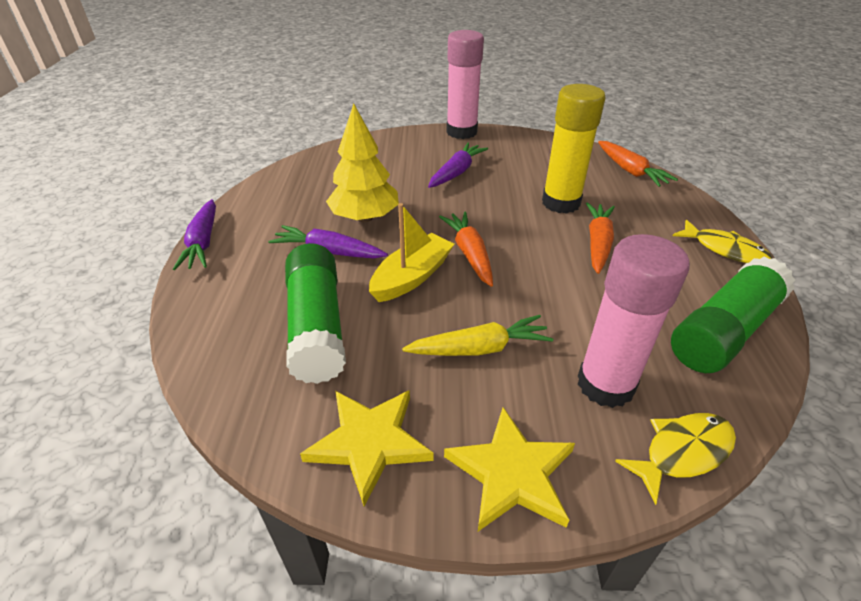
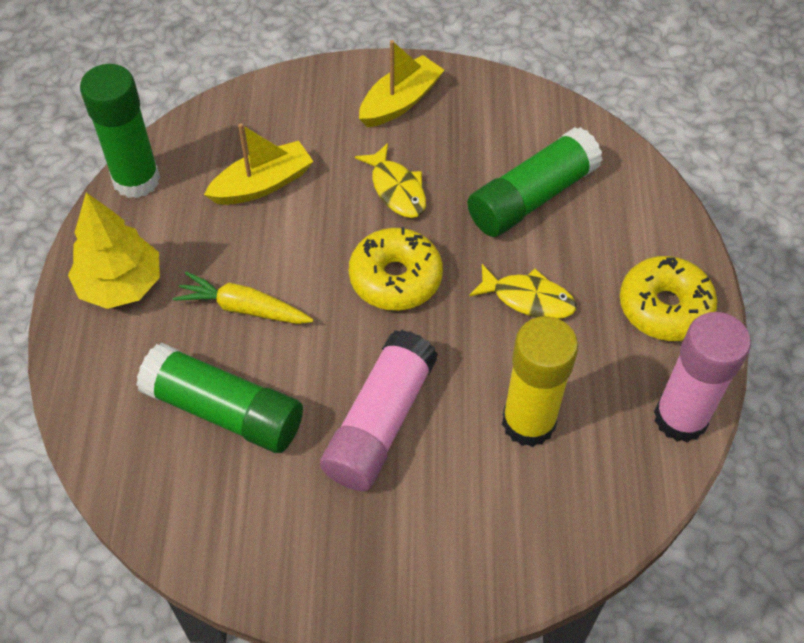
green glue stick: 2 -> 3
orange carrot: 3 -> 0
purple carrot: 3 -> 0
yellow boat: 1 -> 2
yellow donut: 0 -> 2
yellow star: 2 -> 0

